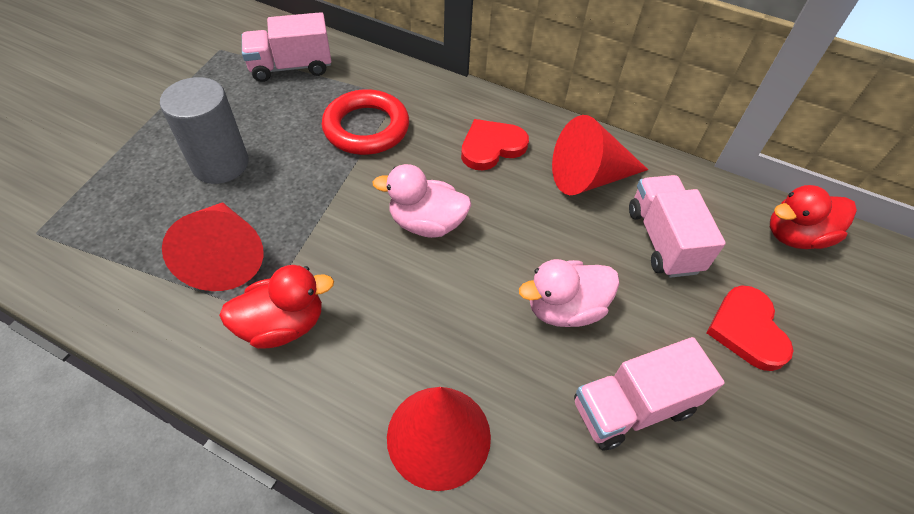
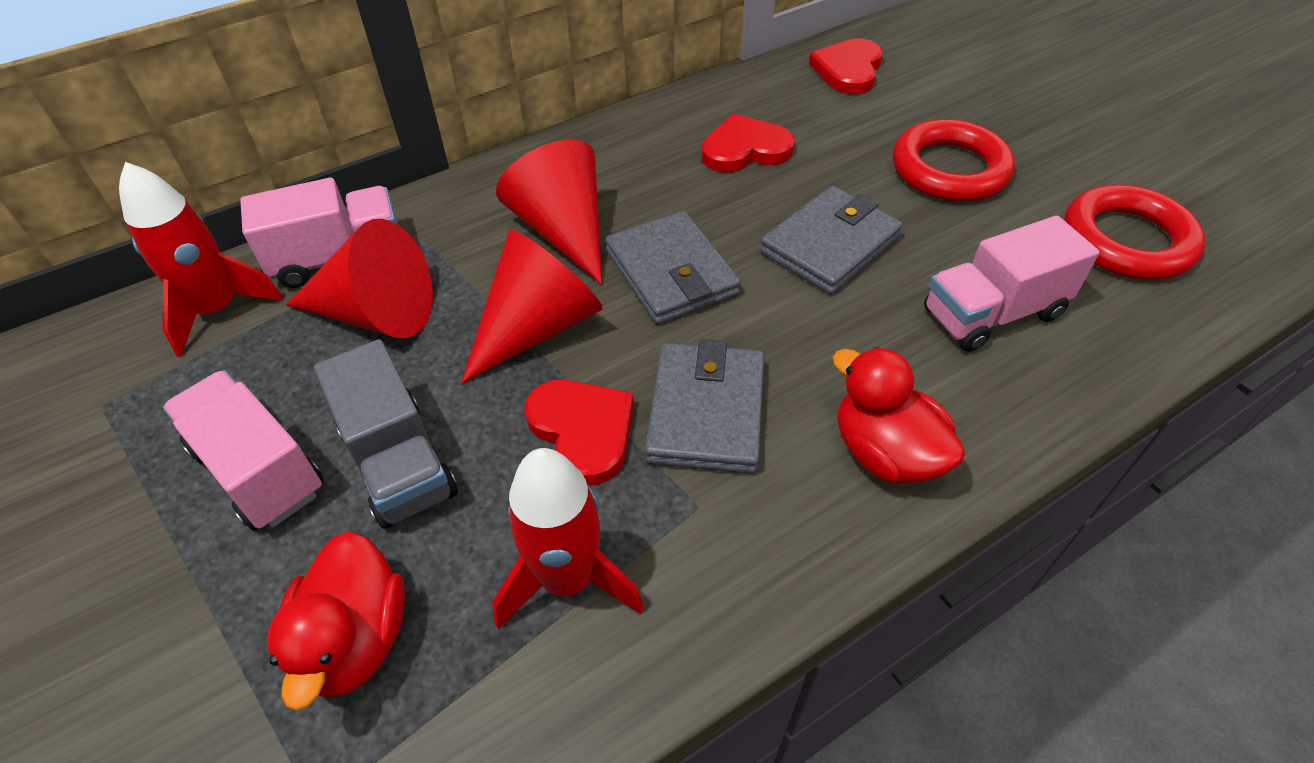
grey cylinder: 1 -> 0
grey truck: 0 -> 1
grey wallet: 0 -> 3
pink duck: 2 -> 0
red heart: 2 -> 3
red ring: 1 -> 2
red rocket: 0 -> 2

